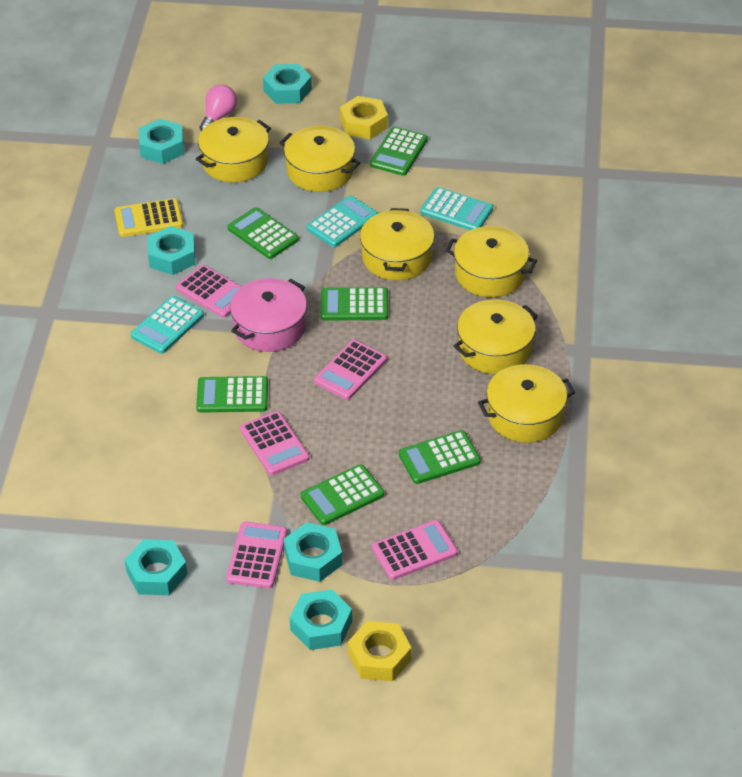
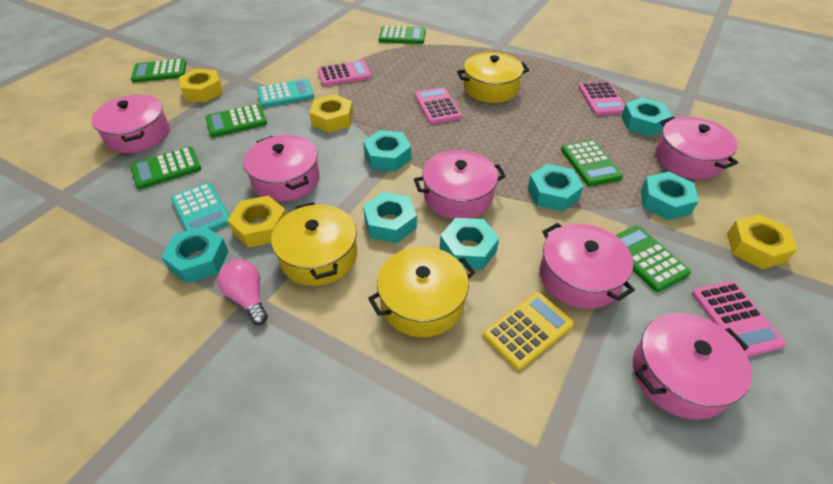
pink calculator: 5 -> 4
pink pot: 1 -> 6
turquoise calculator: 3 -> 2
turquoise nut: 6 -> 7
yellow nut: 2 -> 4
yellow pot: 6 -> 3

